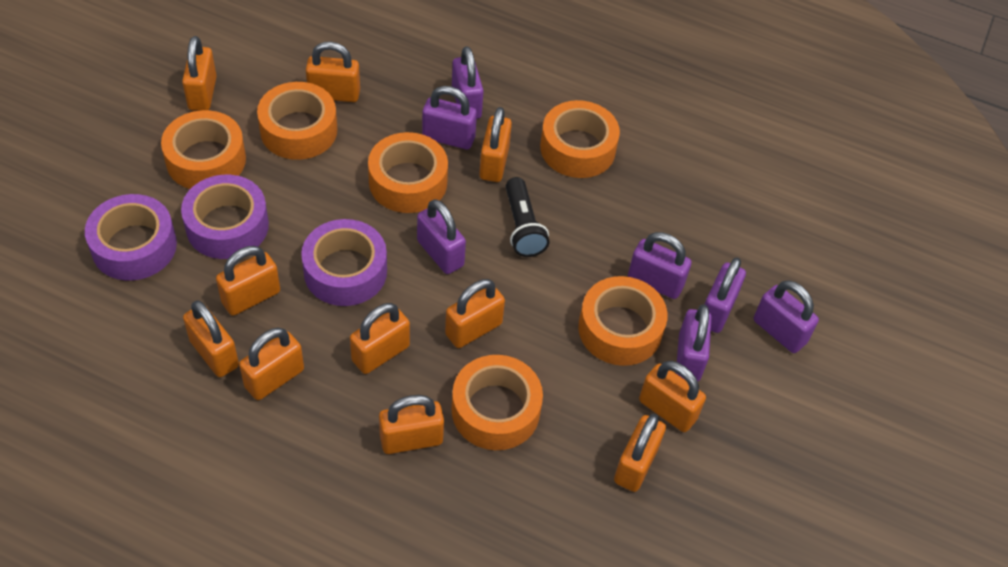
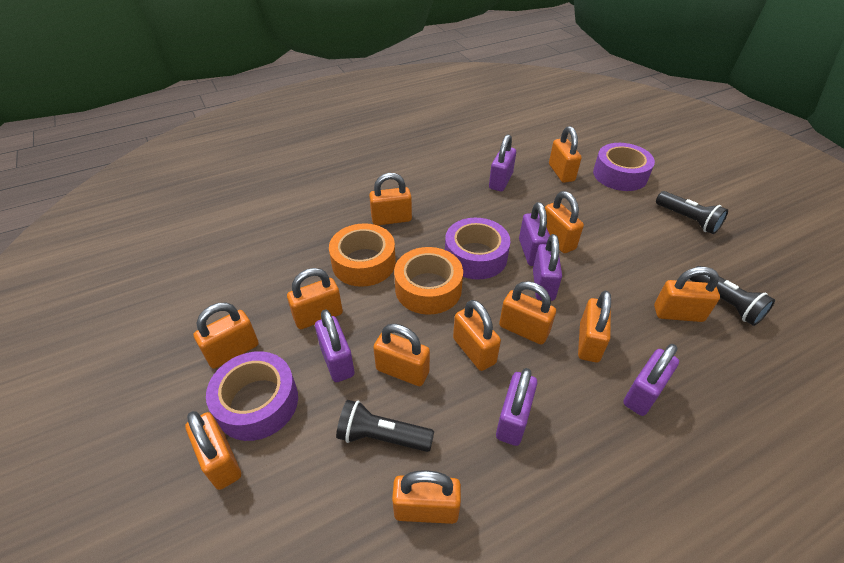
black flashlight: 1 -> 3
orange padlock: 11 -> 12
orange tape: 6 -> 2
purple padlock: 7 -> 6

